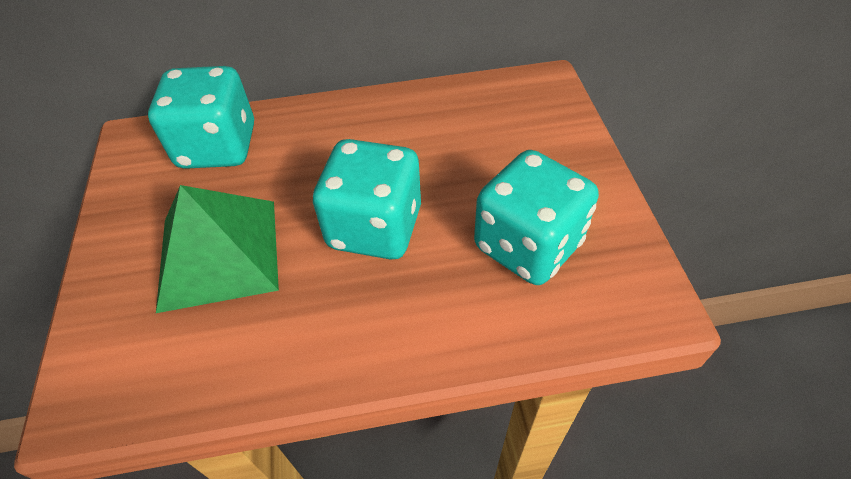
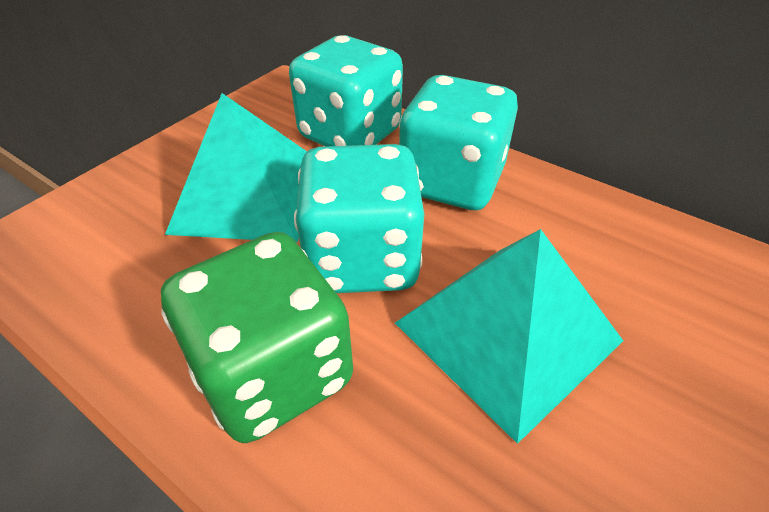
green dice: 0 -> 1
green pyramid: 1 -> 0
turquoise pyramid: 0 -> 2

